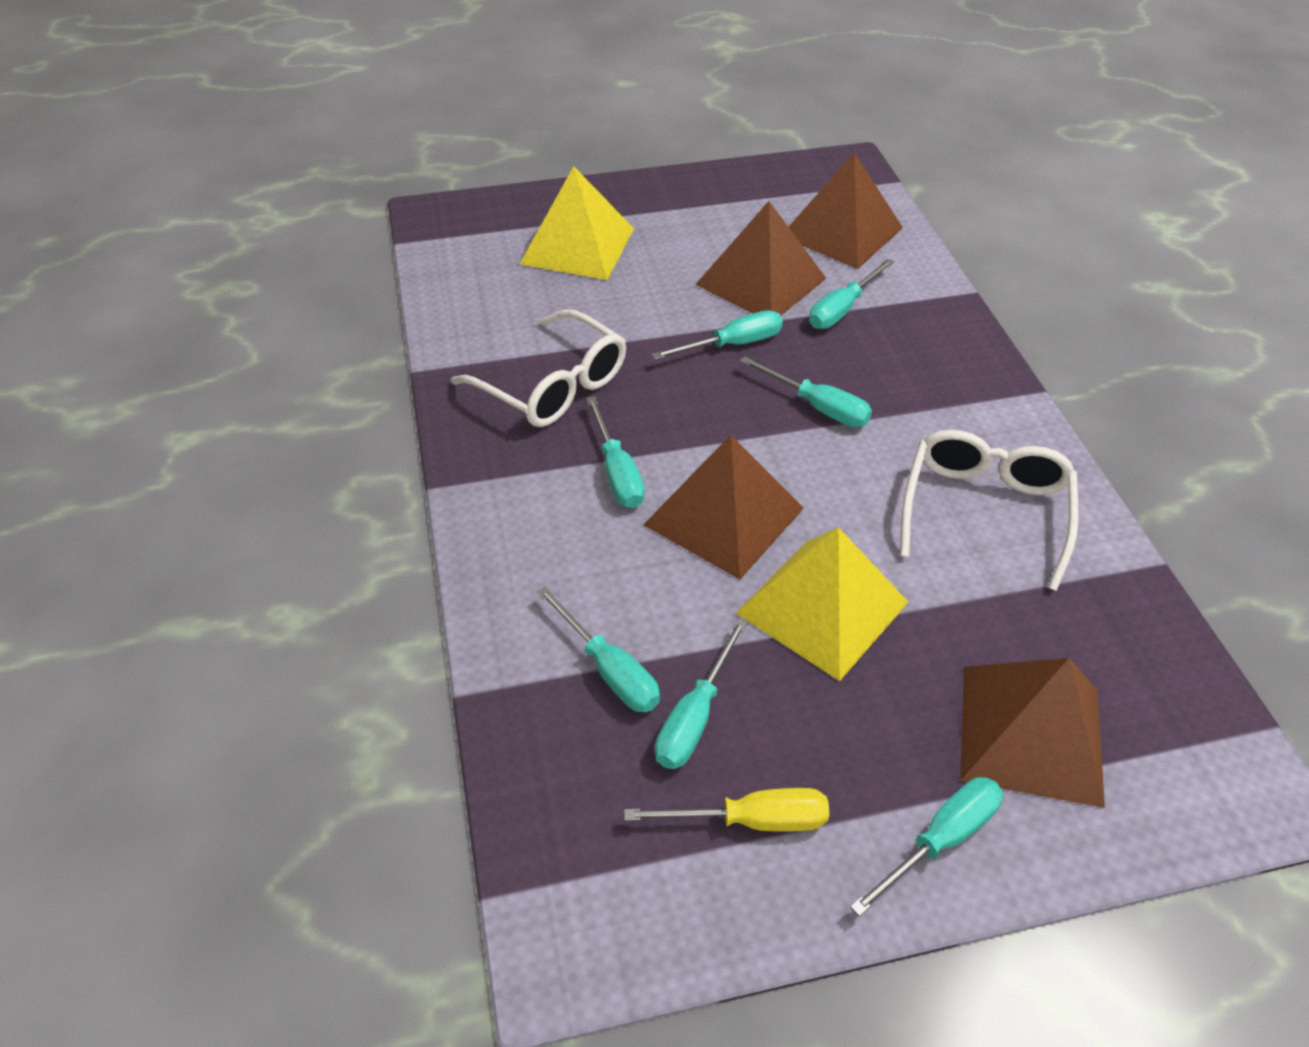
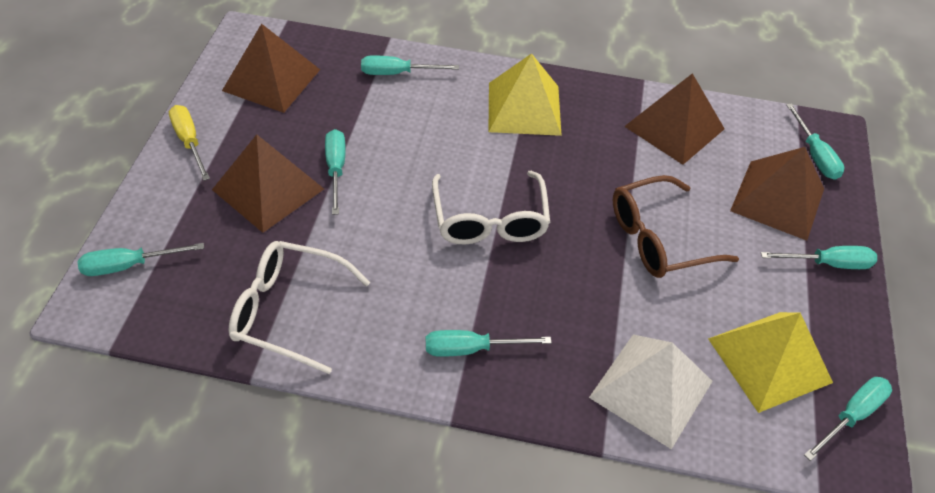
brown glasses: 0 -> 1
white pyramid: 0 -> 1

